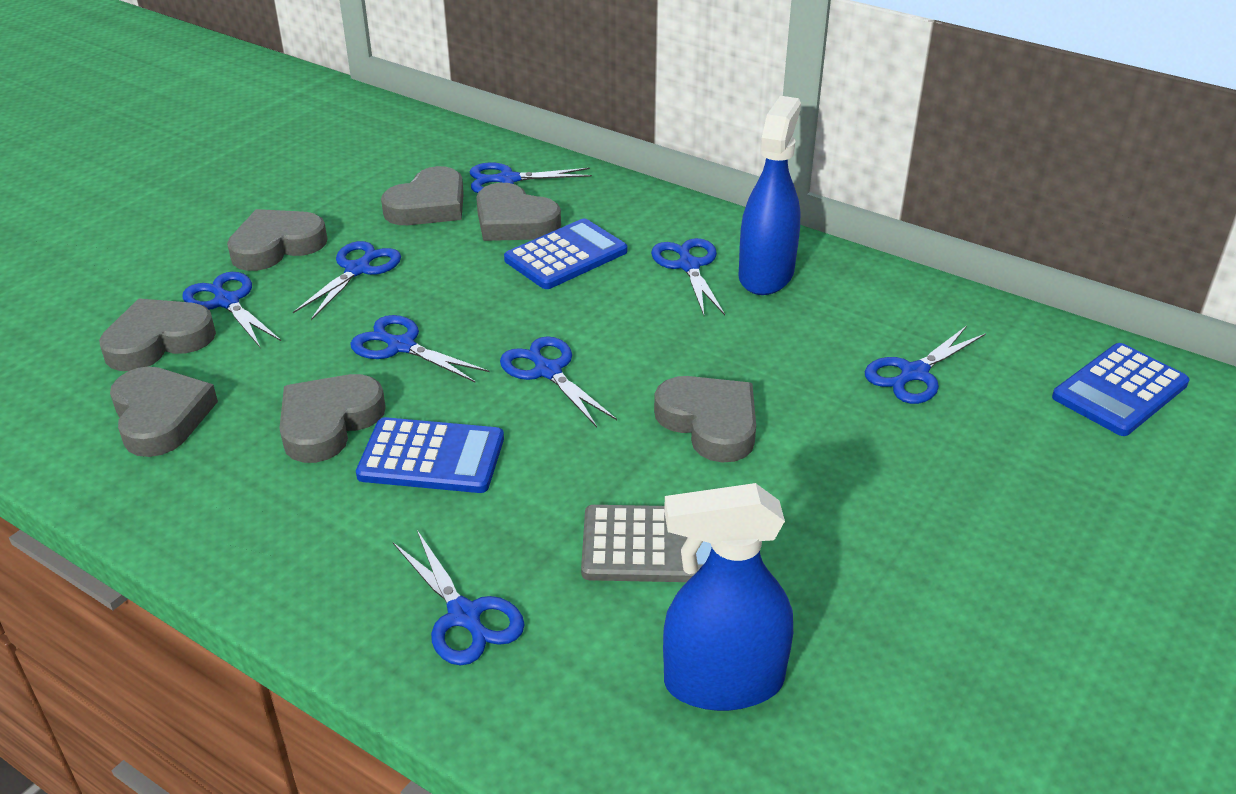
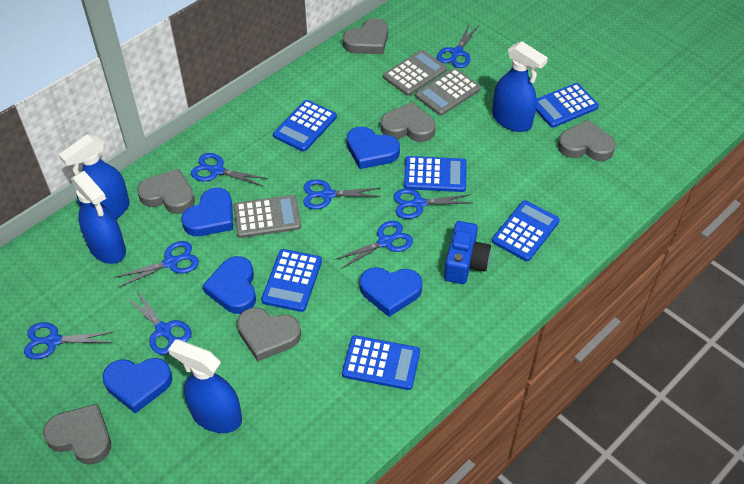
blue calculator: 3 -> 6
blue camera: 0 -> 1
blue heart: 0 -> 5
blue spray bottle: 2 -> 4
grey calculator: 1 -> 3
grey heart: 7 -> 6

